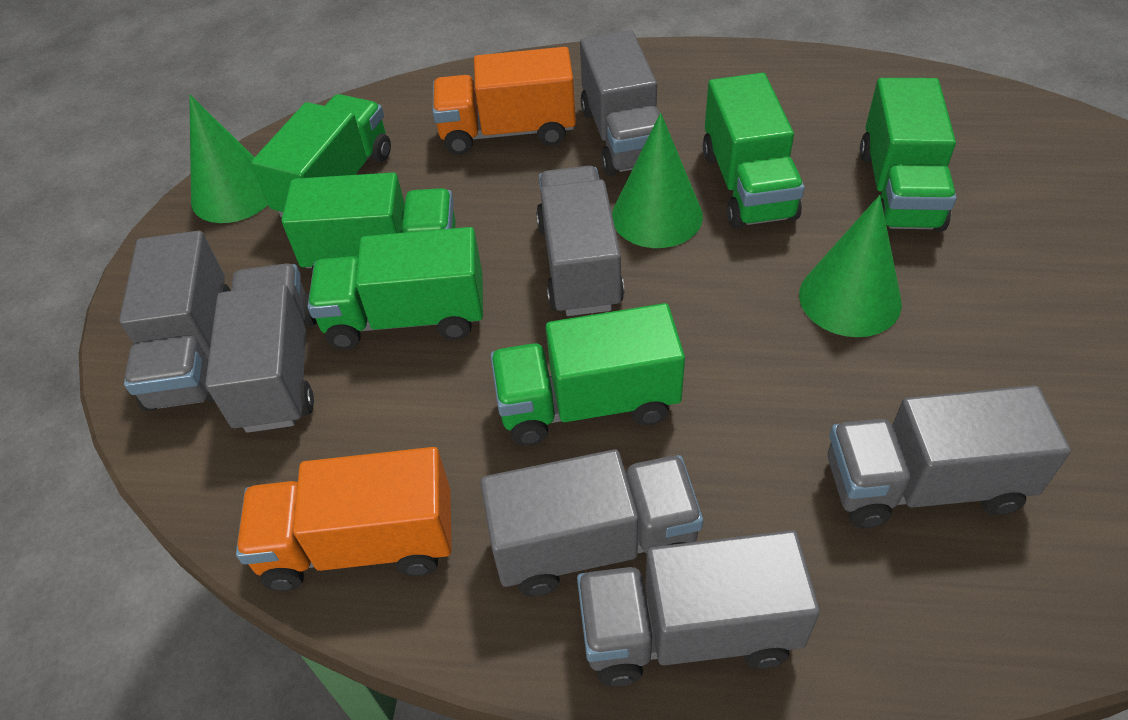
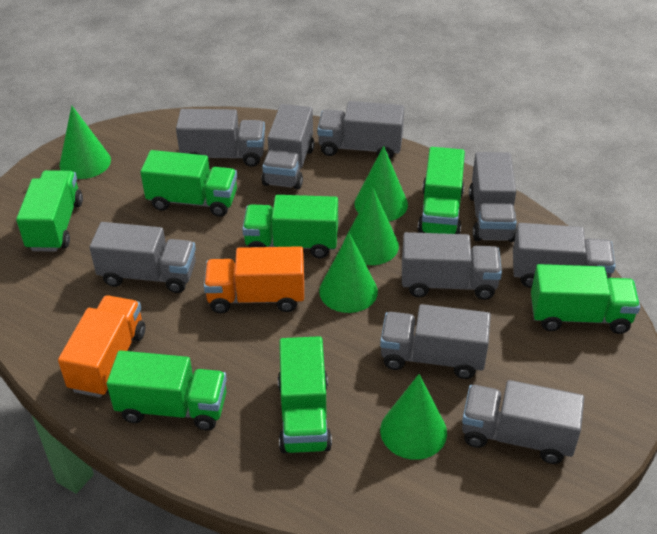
green cone: 3 -> 5
green truck: 6 -> 7
grey truck: 7 -> 9

